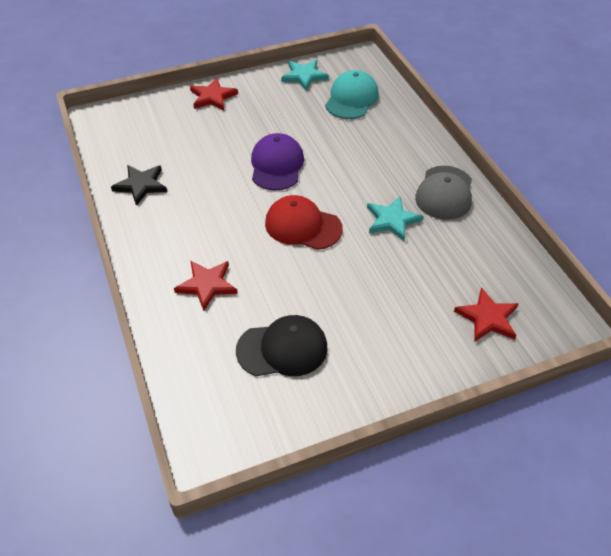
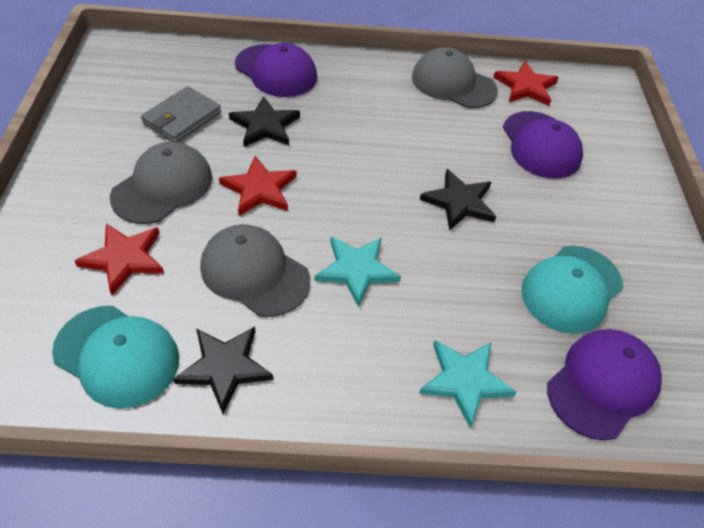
black cap: 1 -> 0
black star: 1 -> 3
grey cap: 1 -> 3
grey wallet: 0 -> 1
purple cap: 1 -> 3
red cap: 1 -> 0
turquoise cap: 1 -> 2

